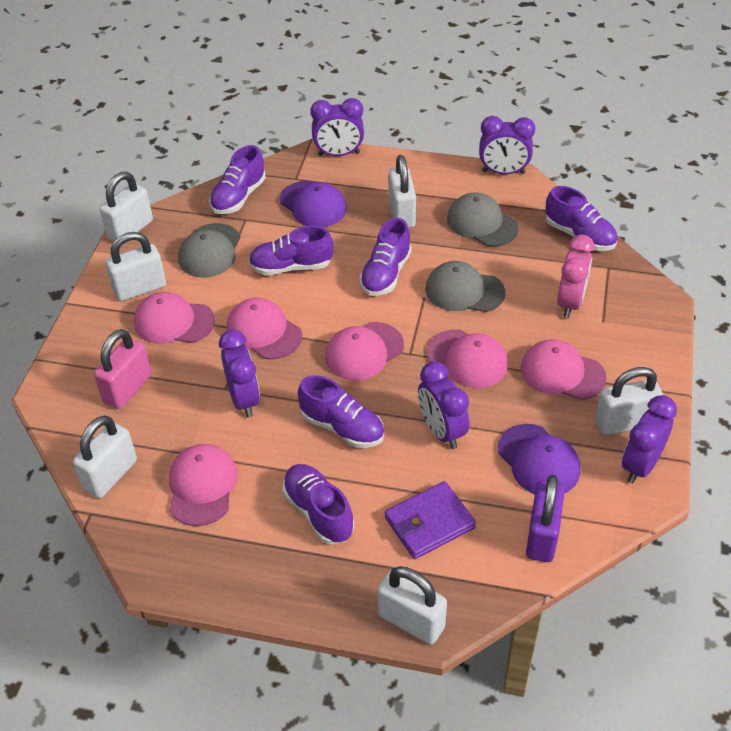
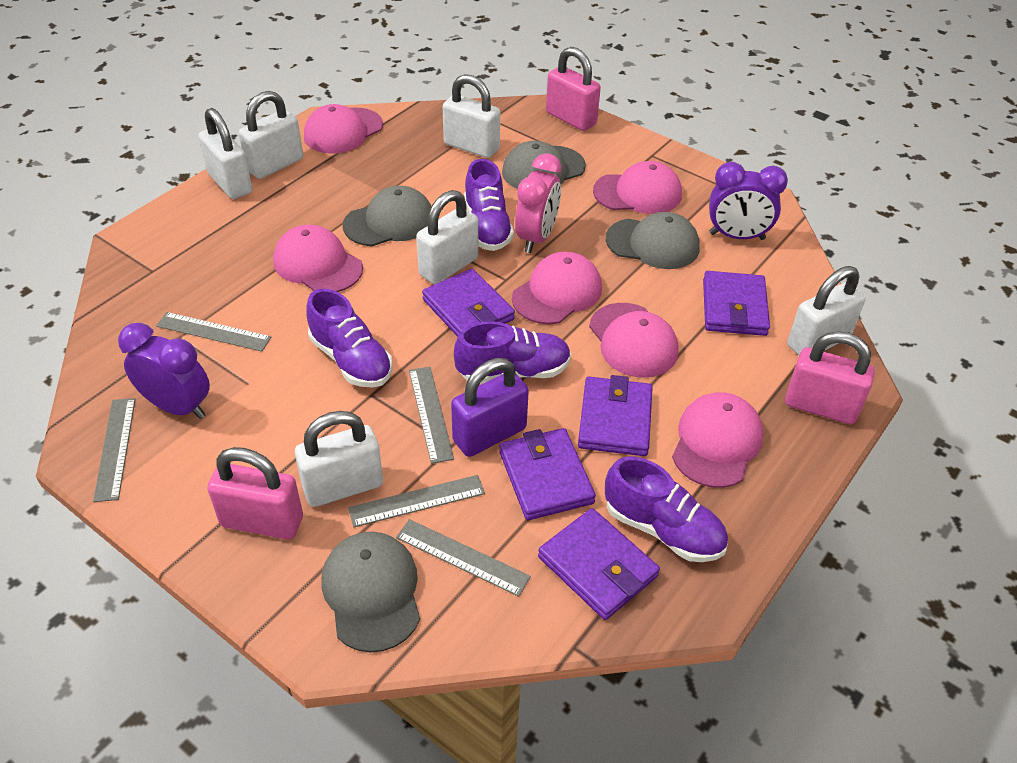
grey cap: 3 -> 4
grey ruler: 0 -> 5
pink padlock: 1 -> 3
purple cap: 2 -> 0
purple clock: 5 -> 2
purple shoe: 6 -> 4
purple wallet: 1 -> 5

